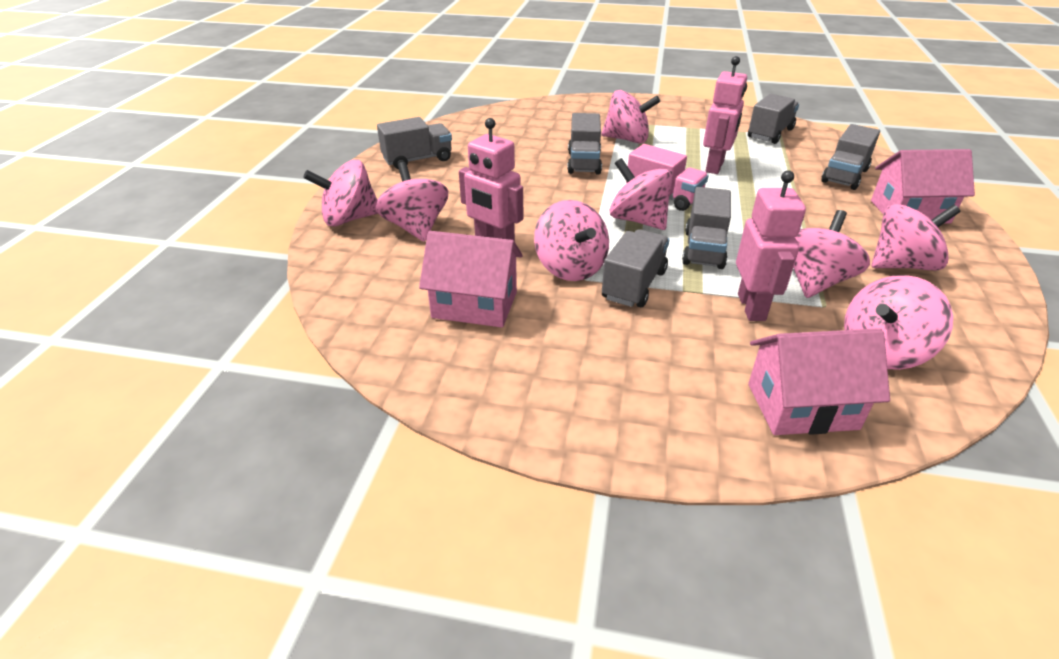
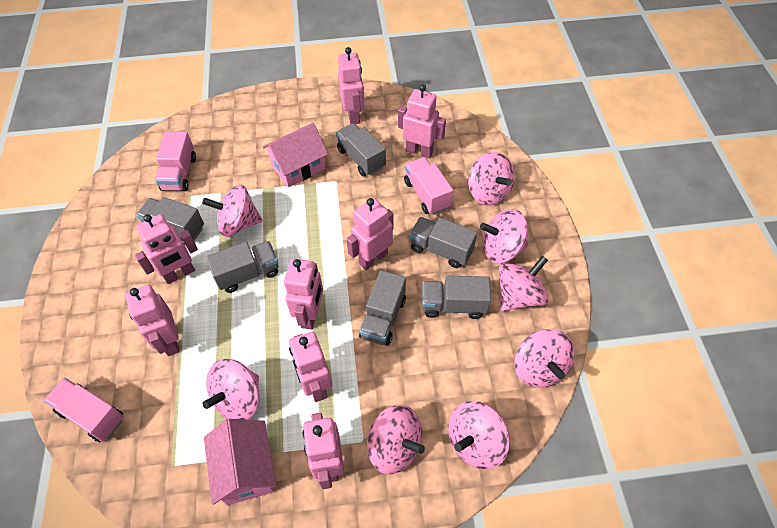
pink house: 3 -> 2
pink robot: 3 -> 8
pink truck: 1 -> 3

